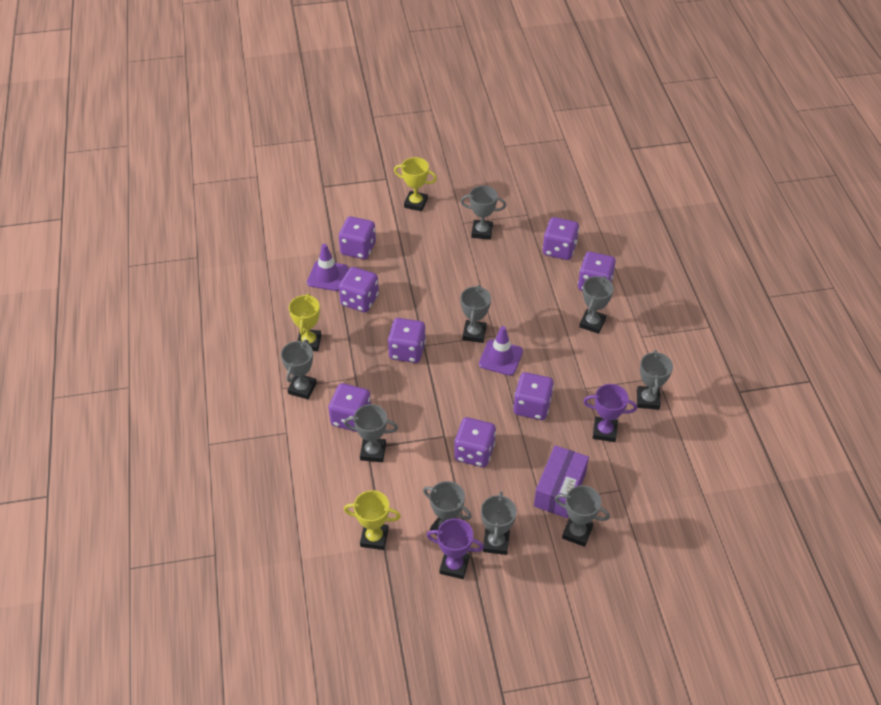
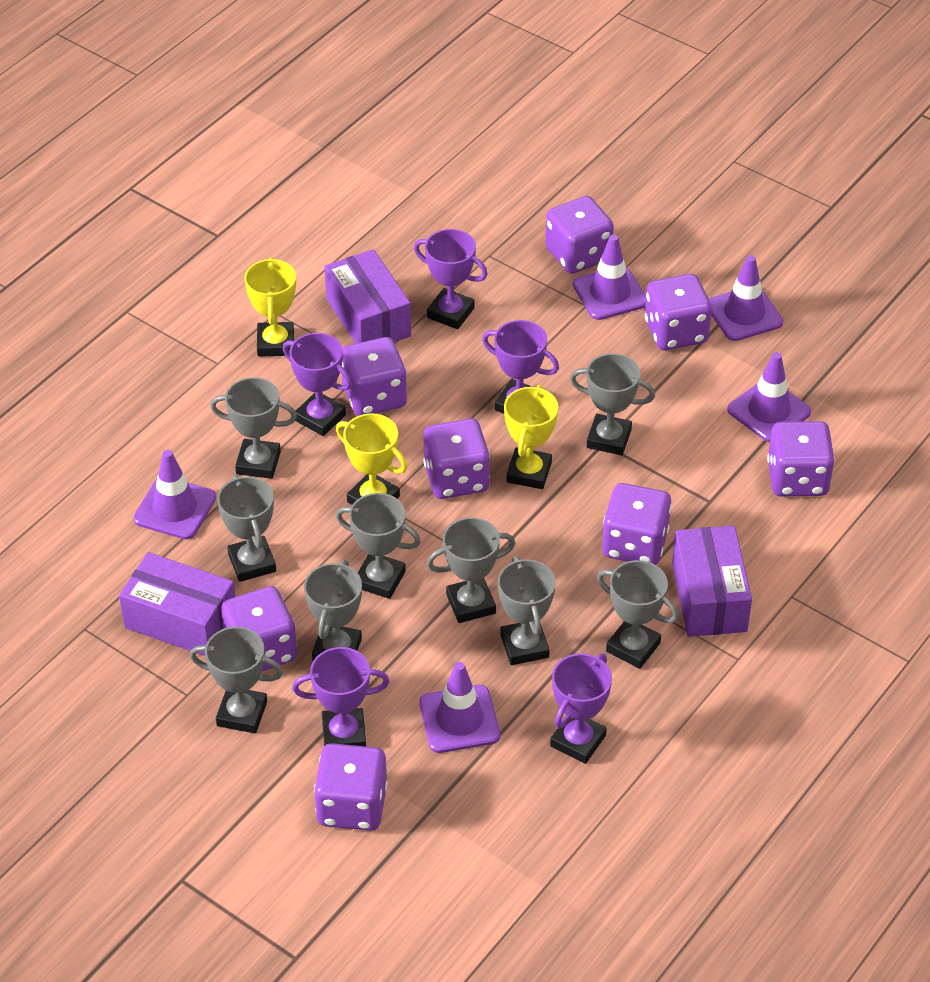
purple box: 1 -> 3
purple traffic cone: 2 -> 5
purple trophy: 2 -> 5

